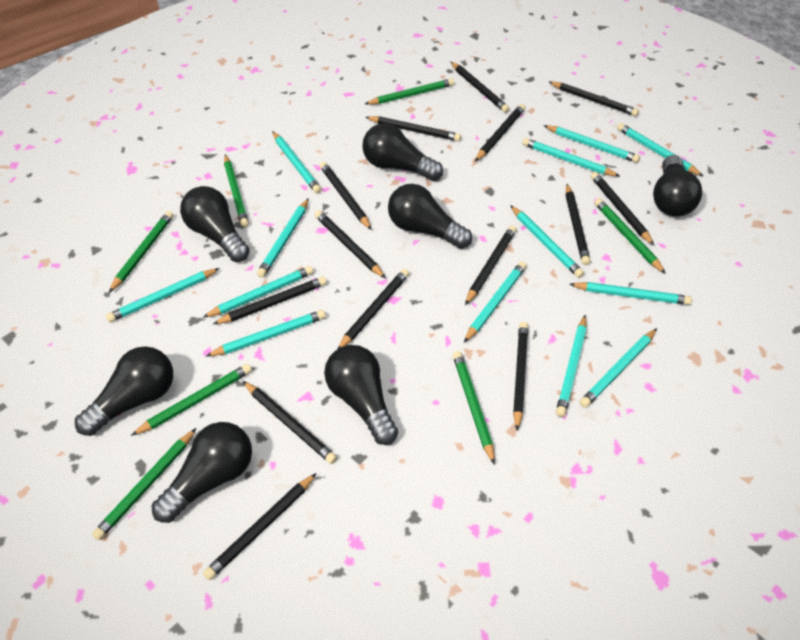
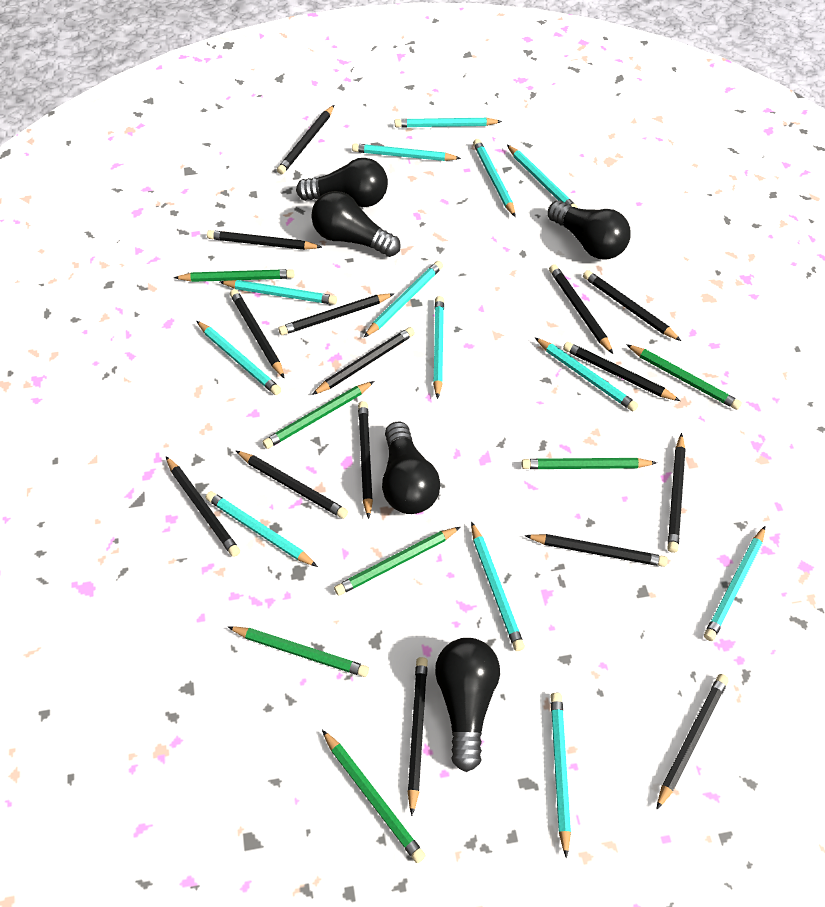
black light bulb: 7 -> 5
black pencil: 14 -> 15

